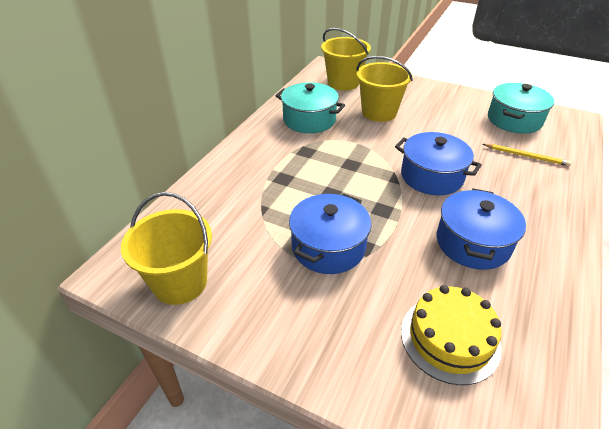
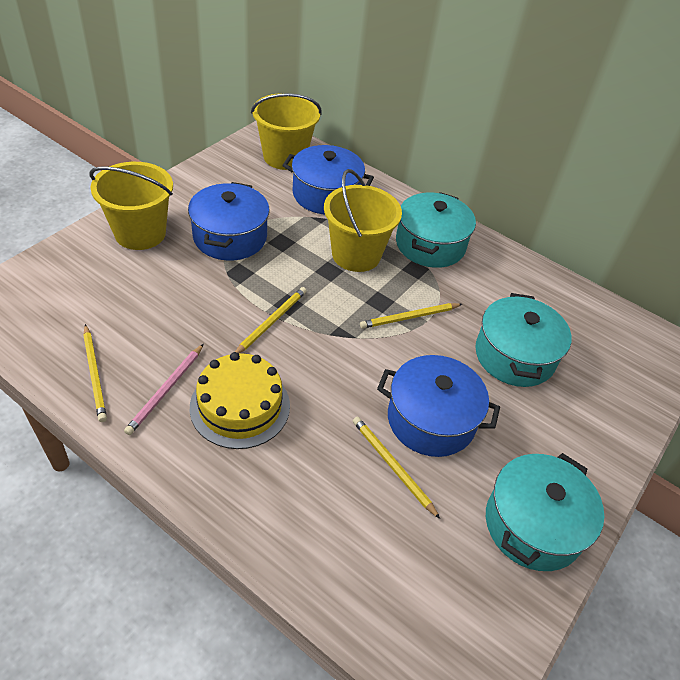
pink pencil: 0 -> 1
turquoise pot: 2 -> 3
yellow pencil: 1 -> 4

